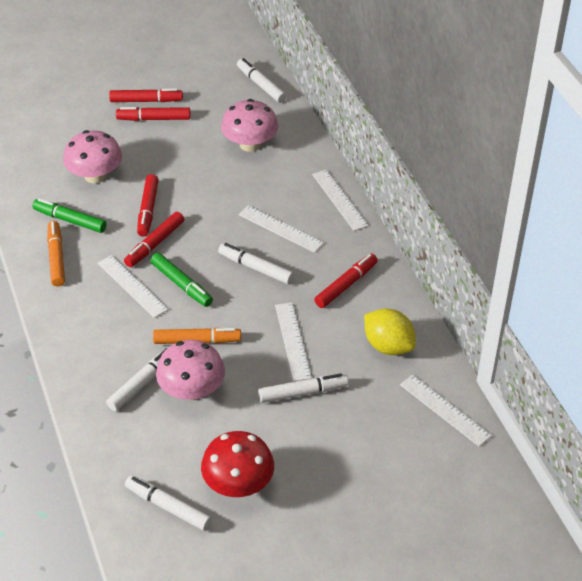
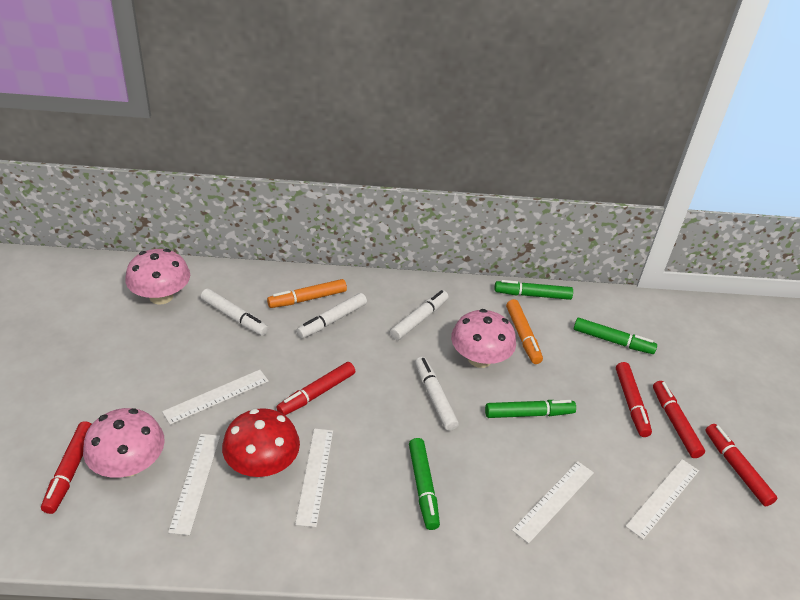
green marker: 2 -> 4
white marker: 5 -> 4
yellow lemon: 1 -> 0

